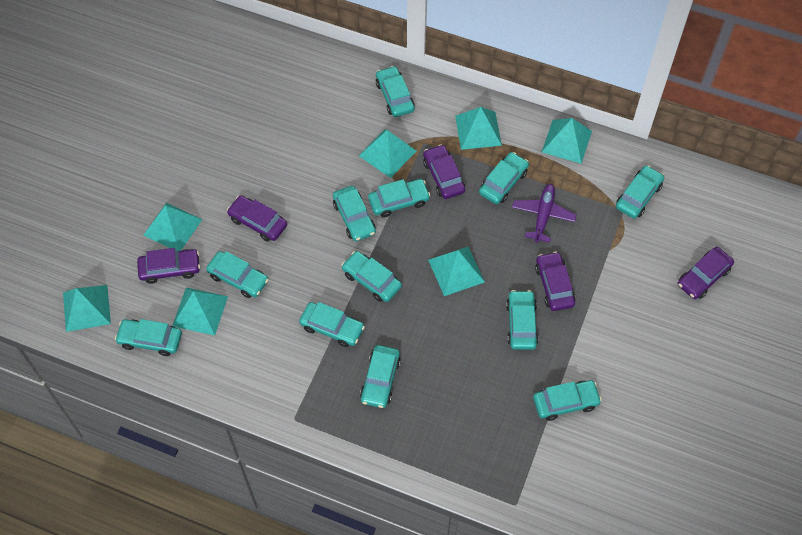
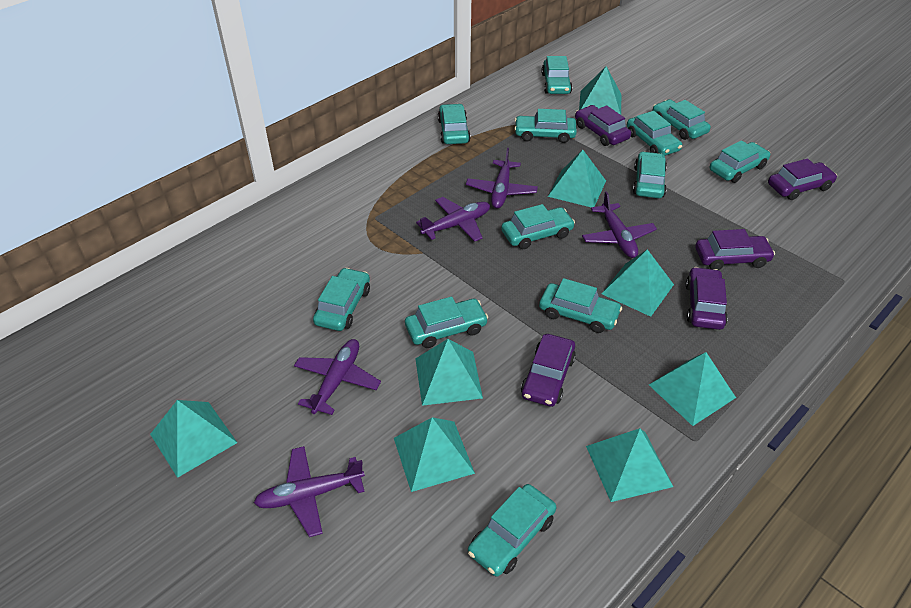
purple plane: 1 -> 5
turquoise pyramid: 7 -> 8

